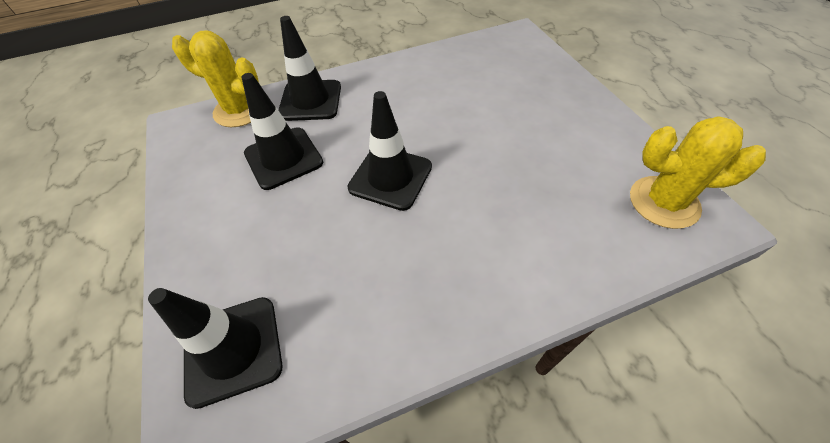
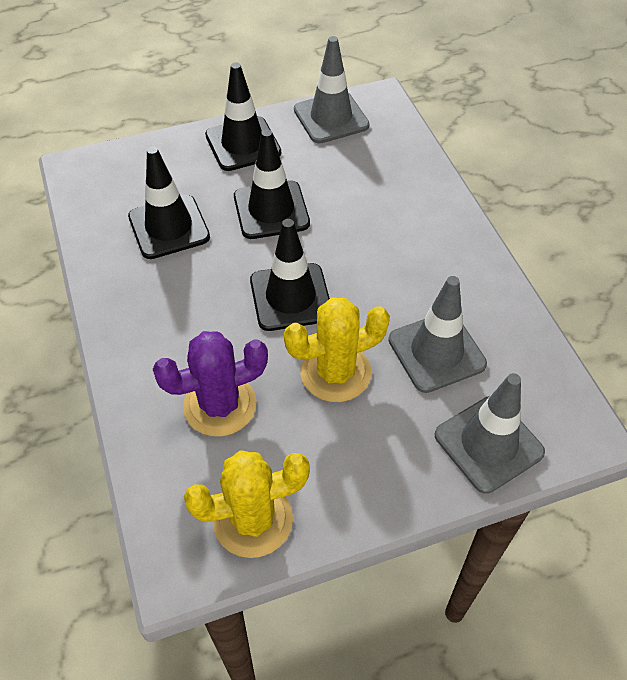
grey traffic cone: 0 -> 3
purple cactus: 0 -> 1

